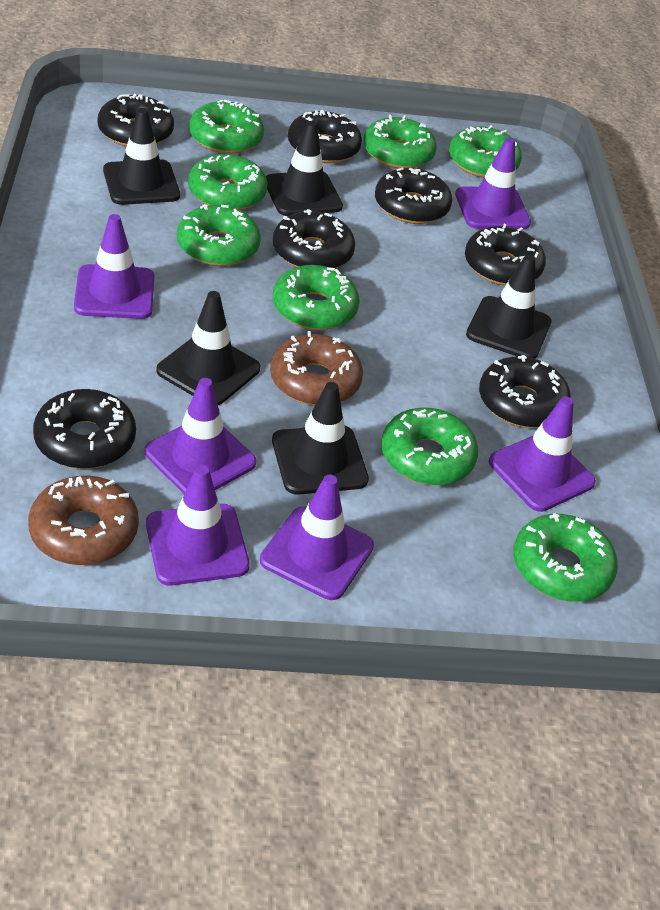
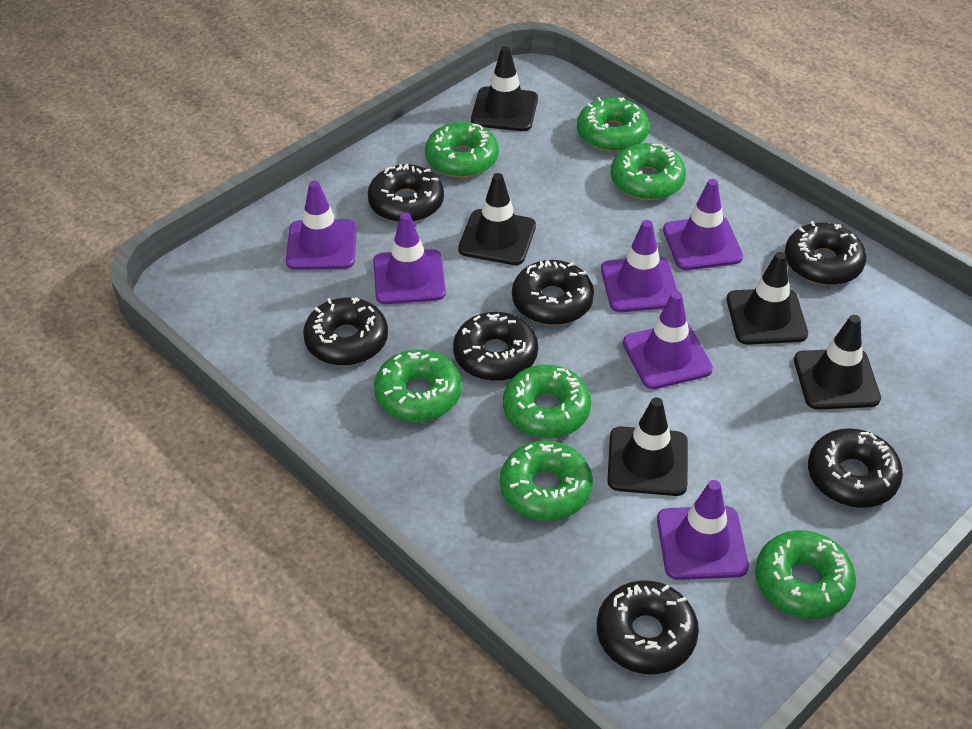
brown donut: 2 -> 0
green donut: 8 -> 7

